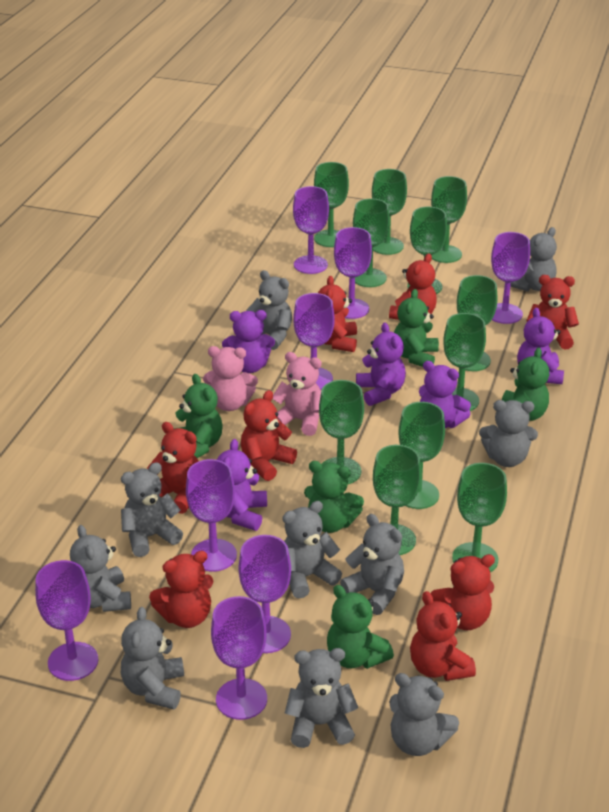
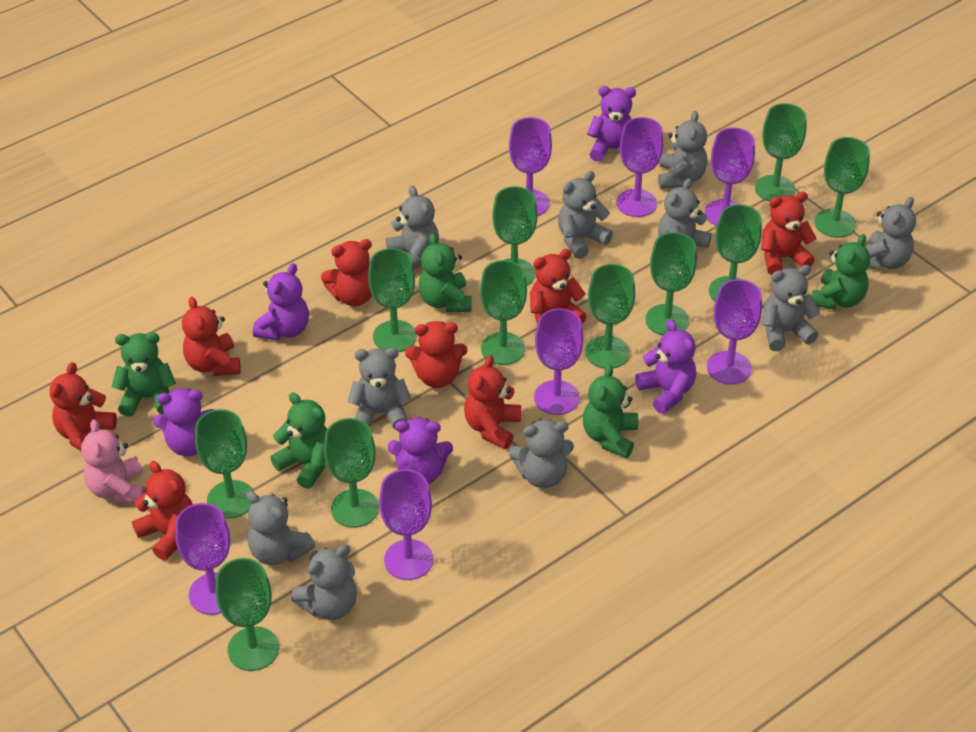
pink teddy bear: 2 -> 1
purple goblet: 8 -> 7

